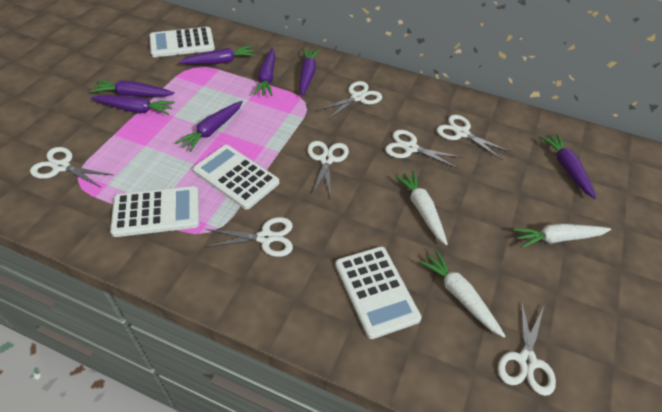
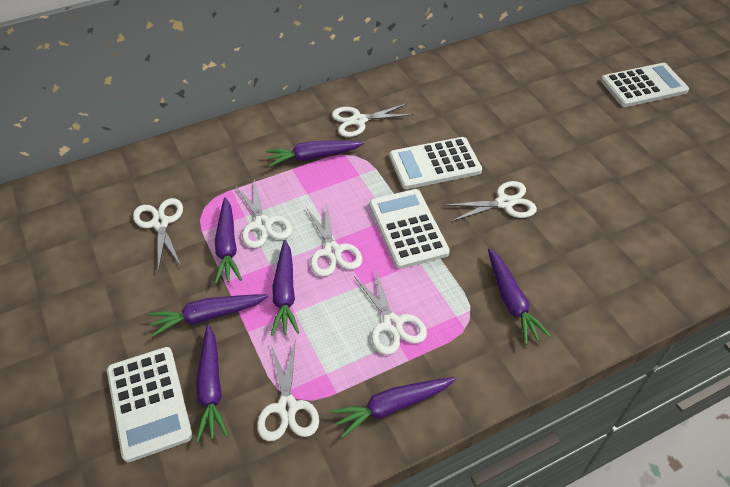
white carrot: 3 -> 0

